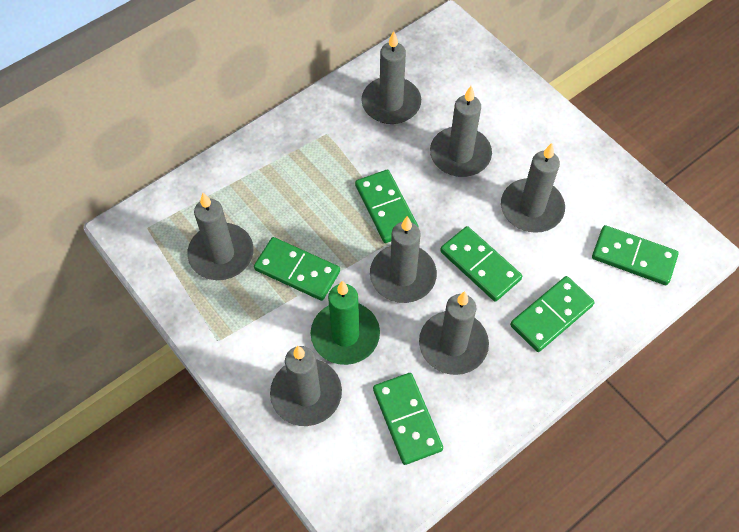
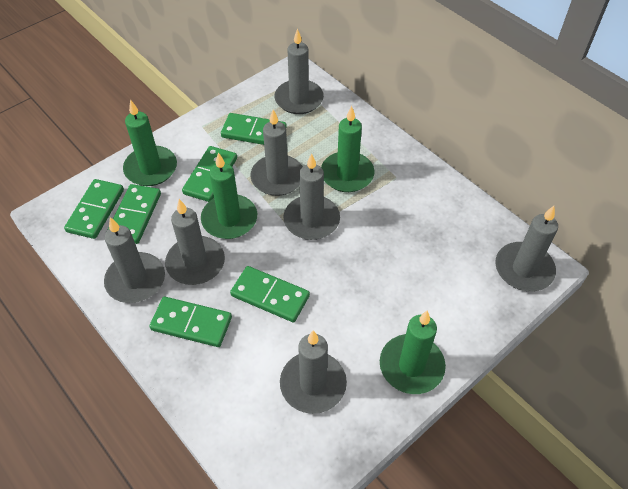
green candle: 1 -> 4

